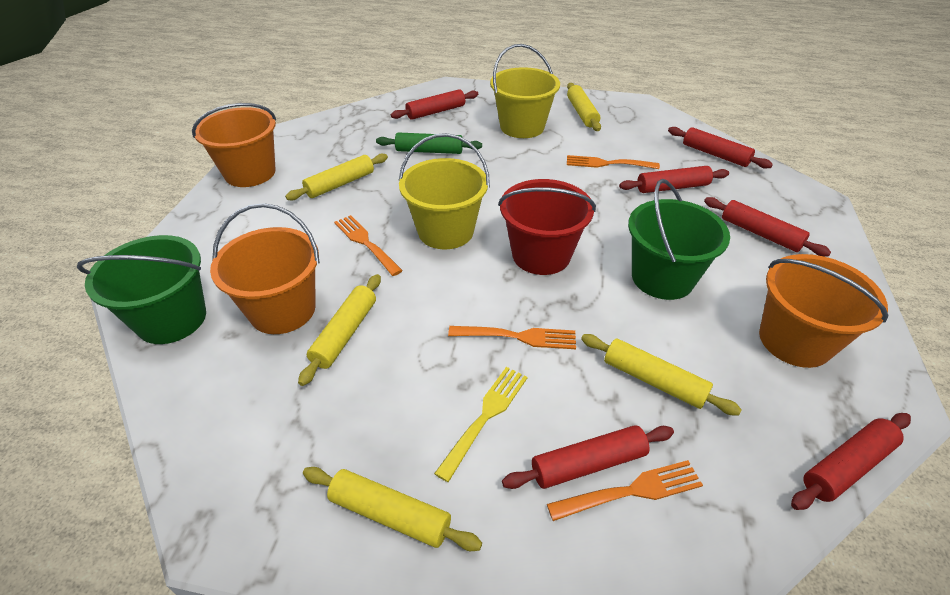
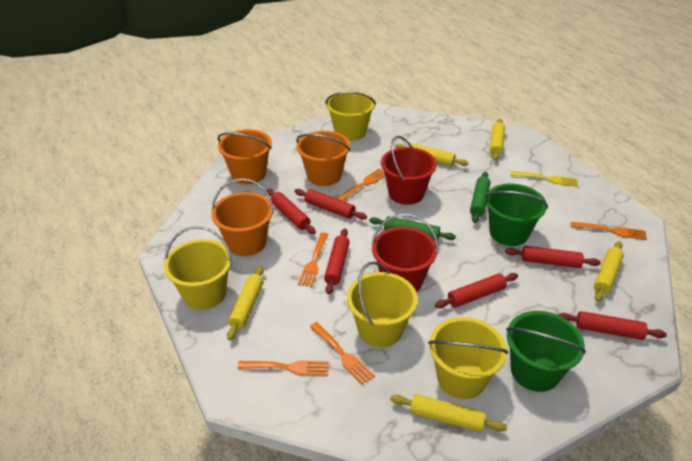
green rolling pin: 1 -> 2
orange fork: 4 -> 5
red bucket: 1 -> 2
yellow bucket: 2 -> 4

